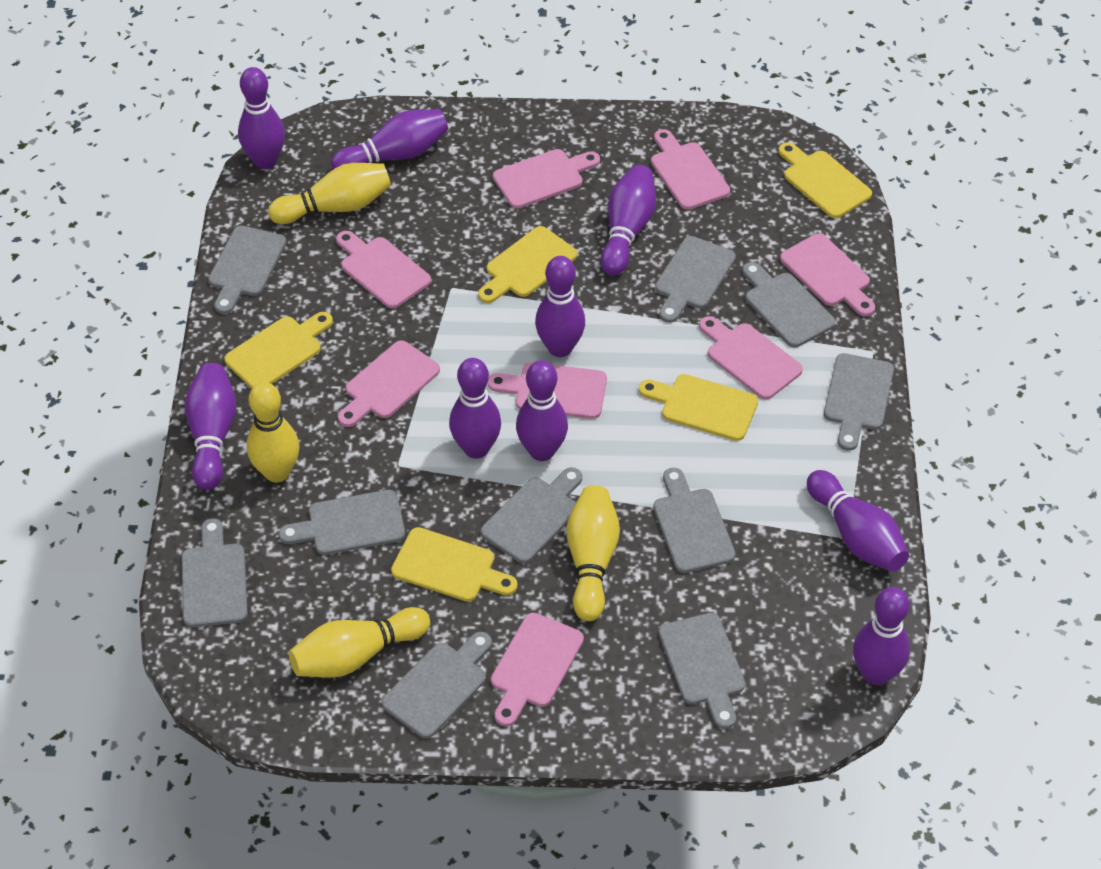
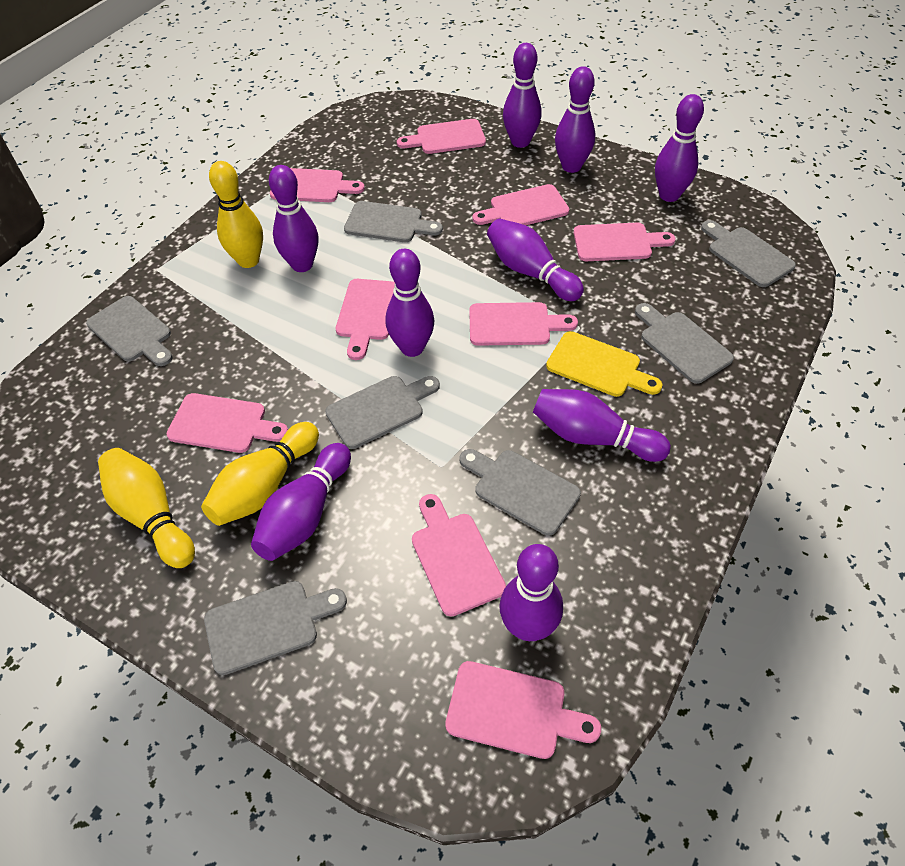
grey cutting board: 10 -> 7
pink cutting board: 8 -> 9
yellow bowling pin: 4 -> 3
yellow cutting board: 5 -> 1

